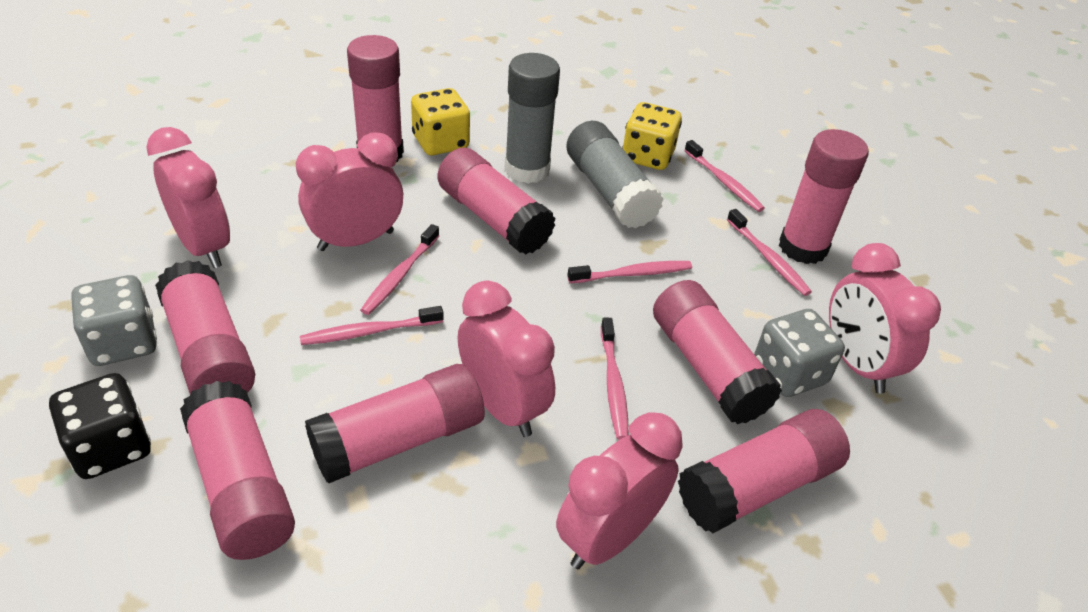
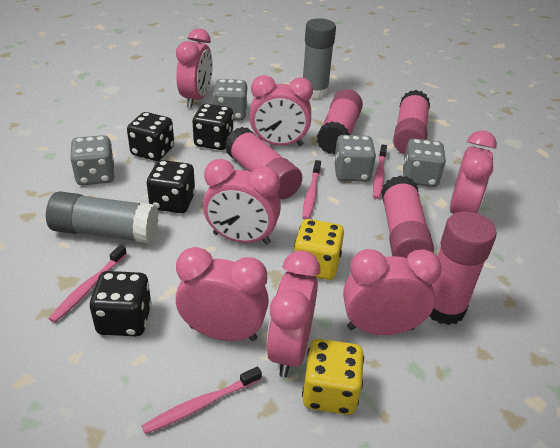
black dice: 1 -> 4
grey dice: 2 -> 4
pink clock: 5 -> 7
pink glue stick: 8 -> 5
pink toothbrush: 6 -> 4

